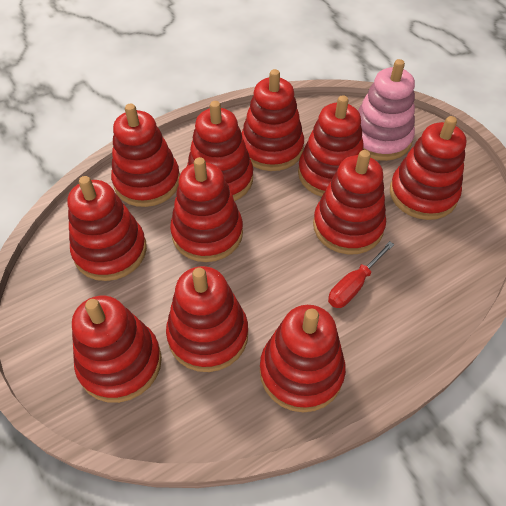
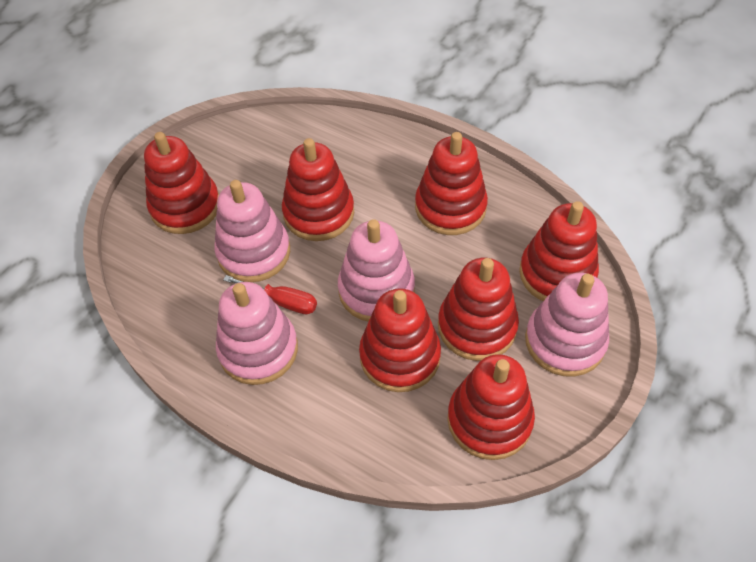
pink stacking toy: 1 -> 4
red stacking toy: 11 -> 7

